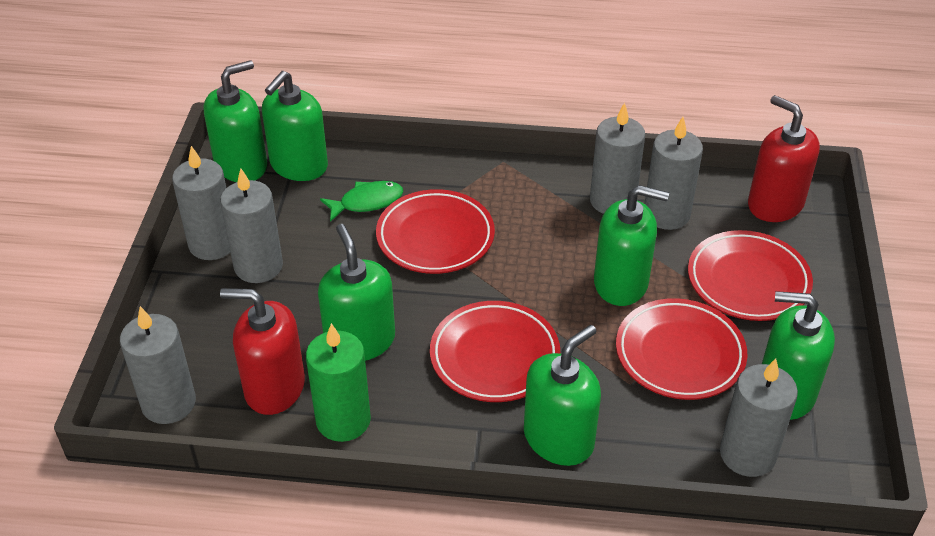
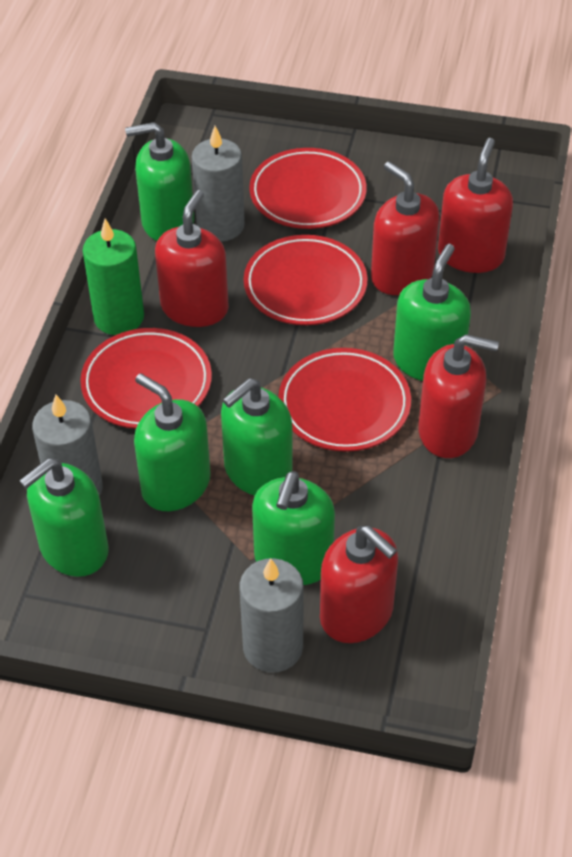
green fish: 1 -> 0
grey candle: 6 -> 3
red soap dispenser: 2 -> 5

